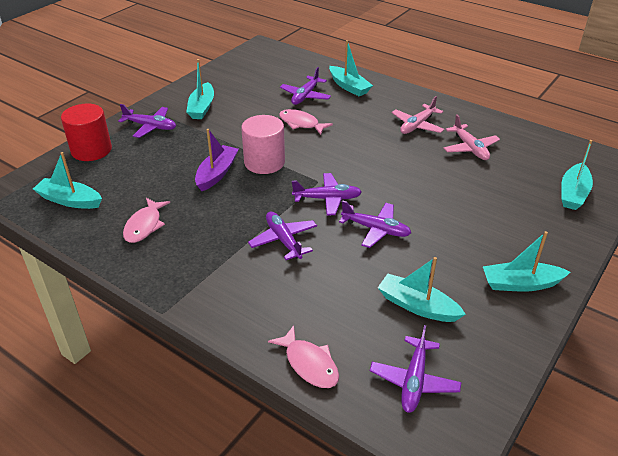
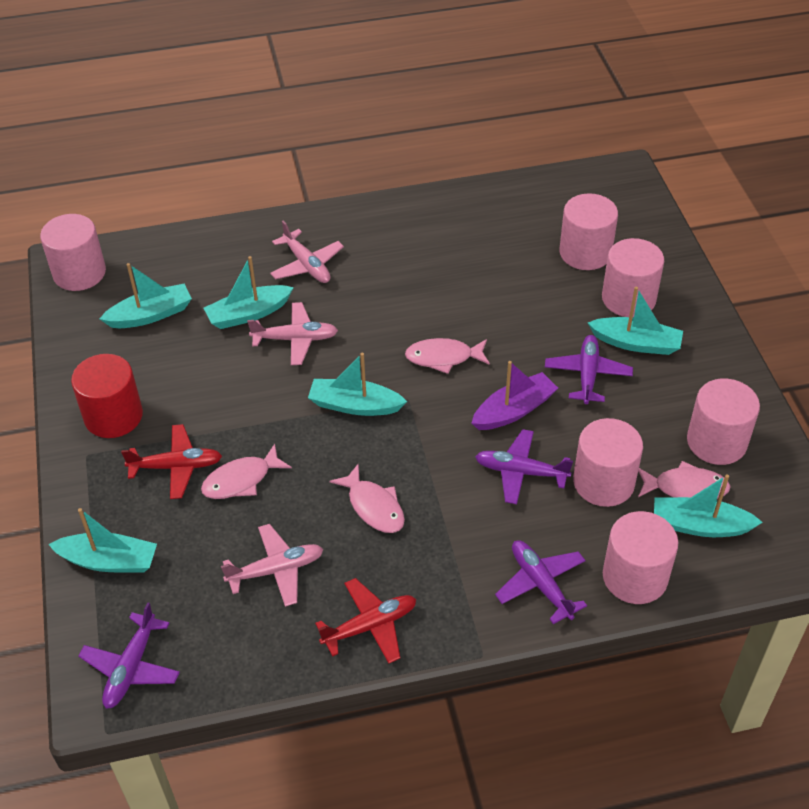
pink cylinder: 1 -> 6
pink fish: 3 -> 4
pink plane: 2 -> 3
purple plane: 6 -> 4
red plane: 0 -> 2

